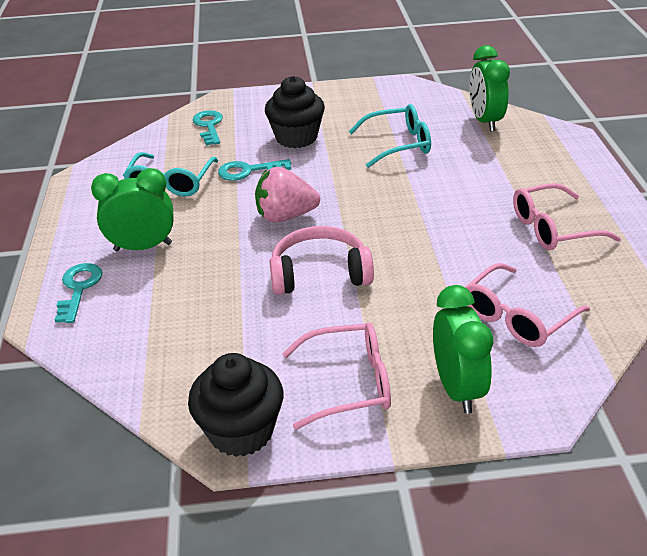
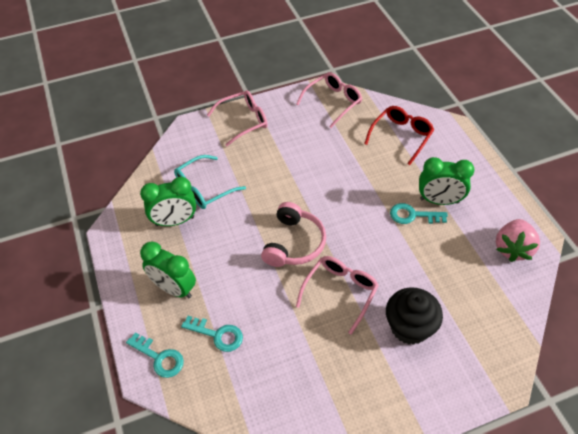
black cupcake: 2 -> 1
red glasses: 0 -> 1
turquoise glasses: 2 -> 1

